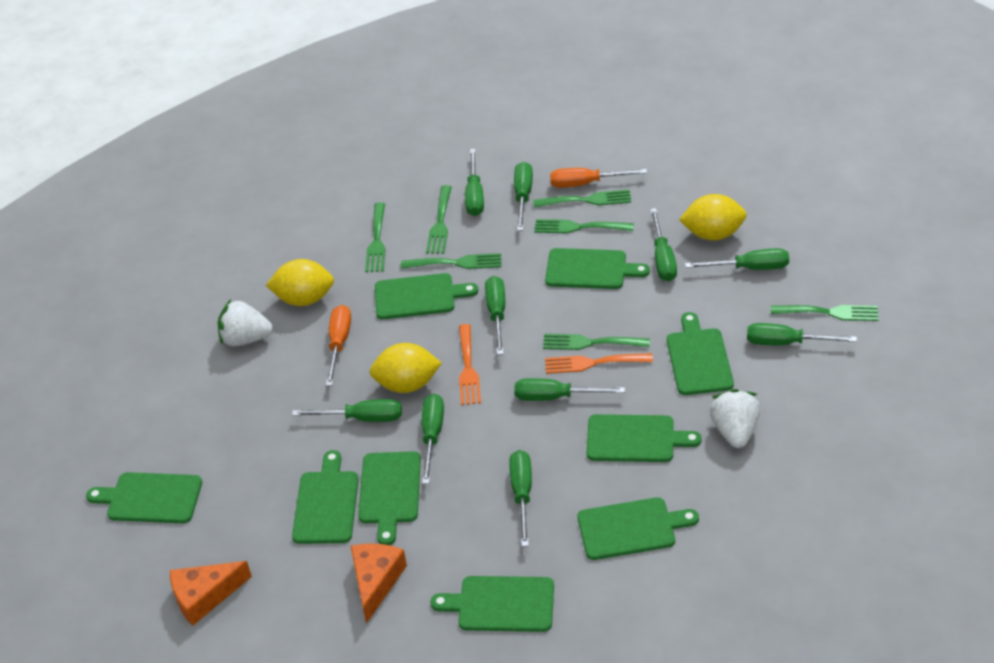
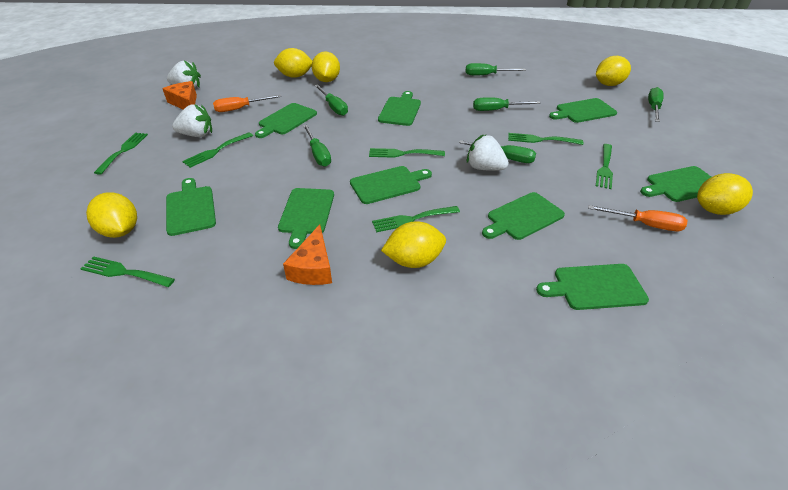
green screwdriver: 10 -> 6
orange fork: 2 -> 0
white strawberry: 2 -> 3
yellow lemon: 3 -> 6

